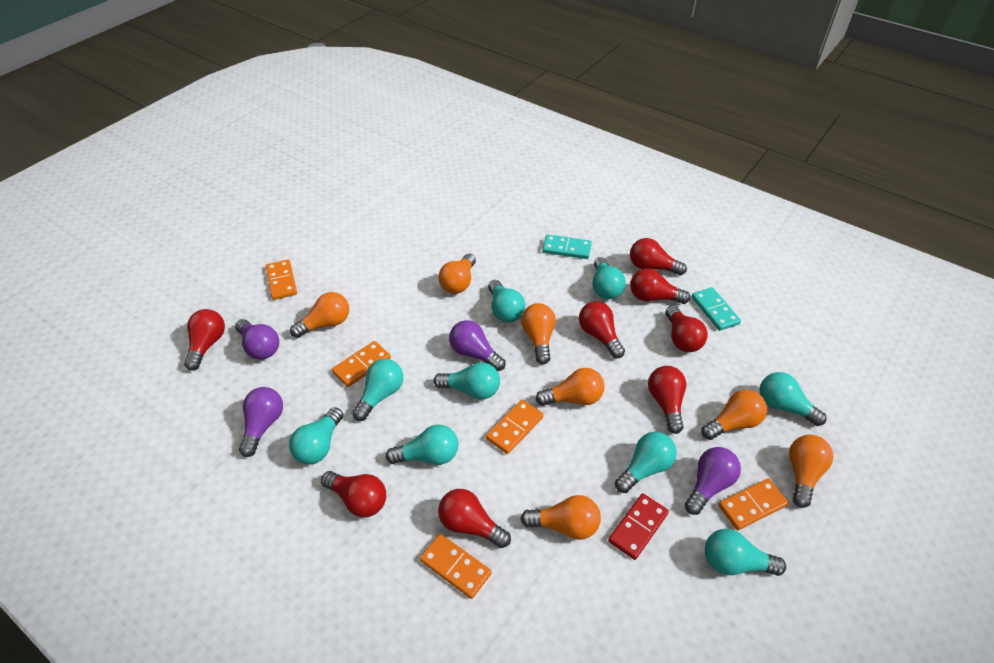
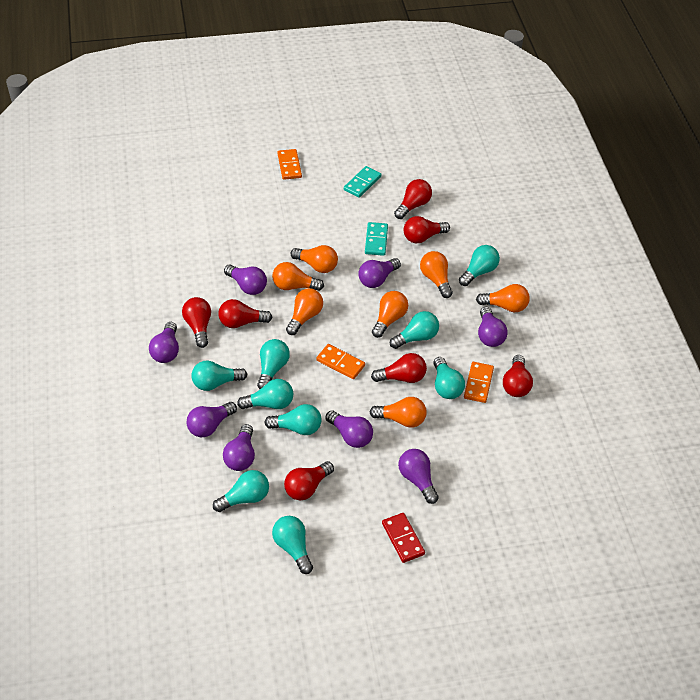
orange domino: 5 -> 3
purple light bulb: 4 -> 8
red light bulb: 8 -> 7

